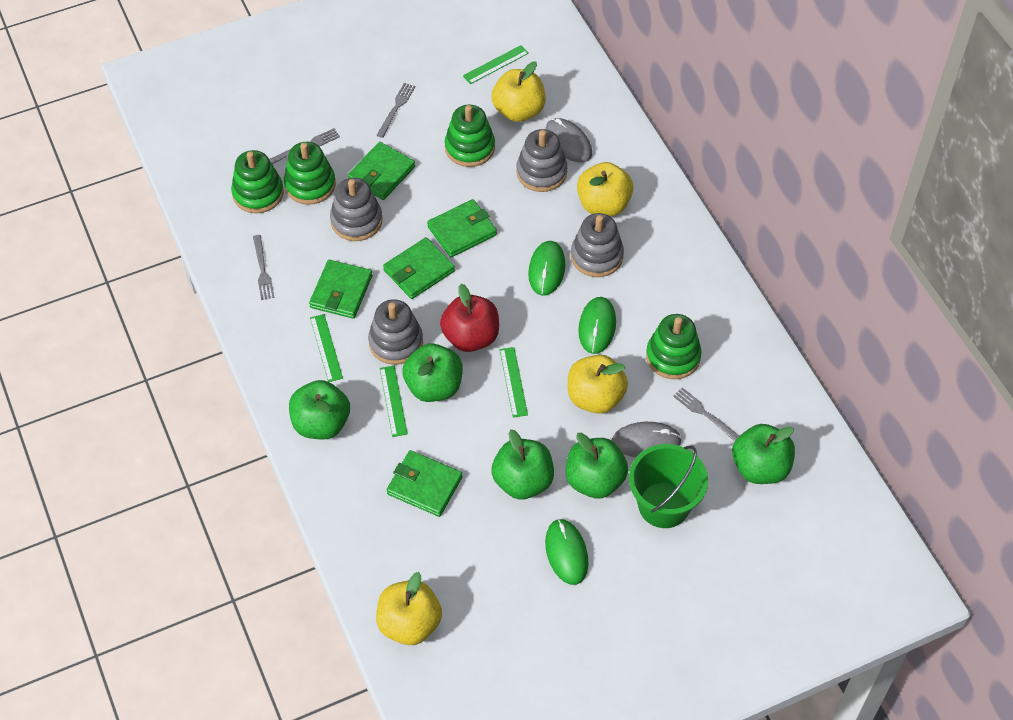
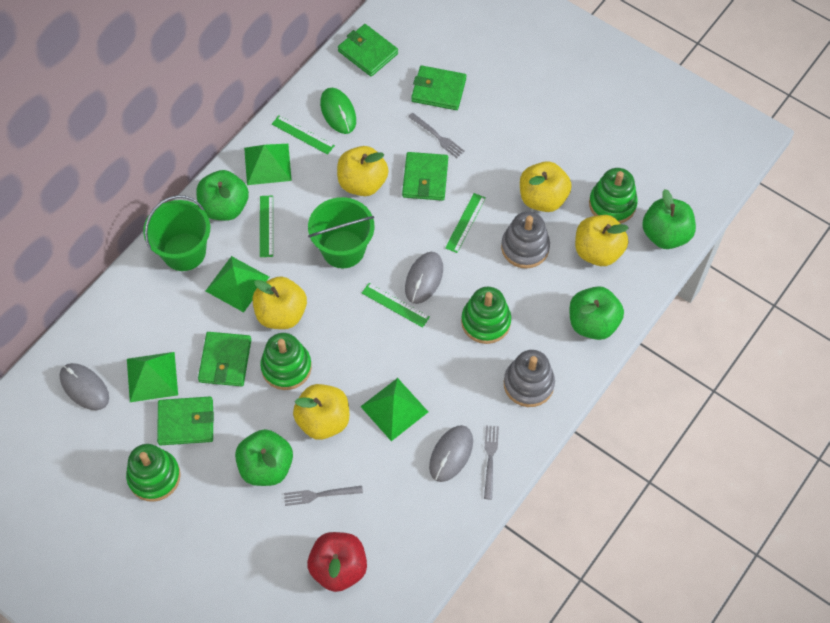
green apple: 5 -> 4
green bucket: 1 -> 2
green mouse: 3 -> 1
green pyramid: 0 -> 4
grey fork: 4 -> 3
grey mouse: 2 -> 3
grey stacking toy: 4 -> 2
yellow apple: 4 -> 5

